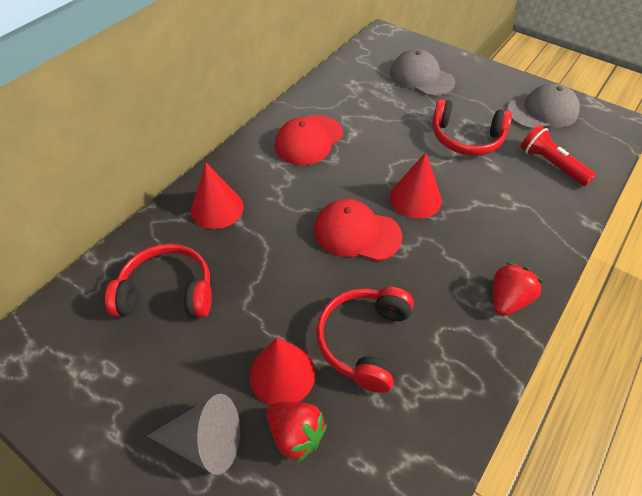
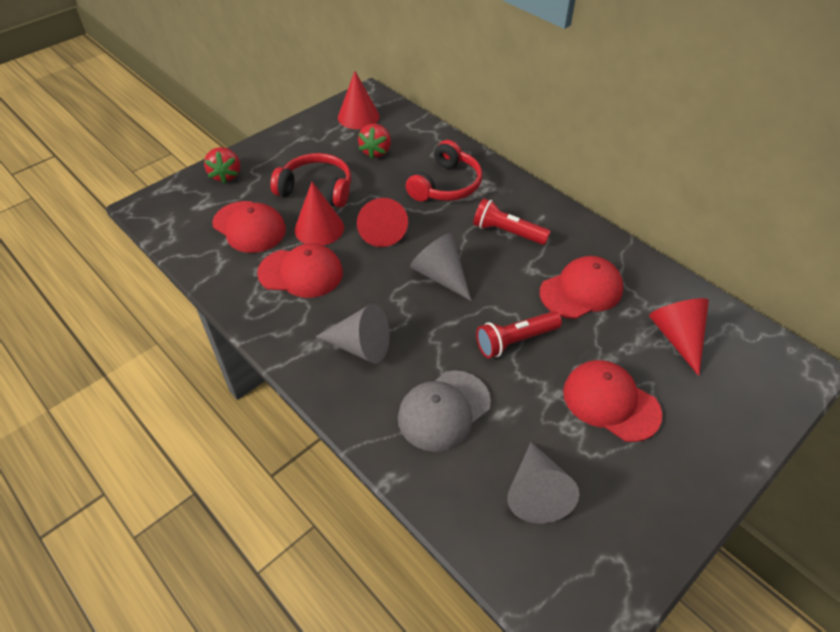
grey cap: 2 -> 1
grey cone: 1 -> 3
red cap: 2 -> 4
red cone: 3 -> 4
red flashlight: 1 -> 2
red headphones: 3 -> 2

